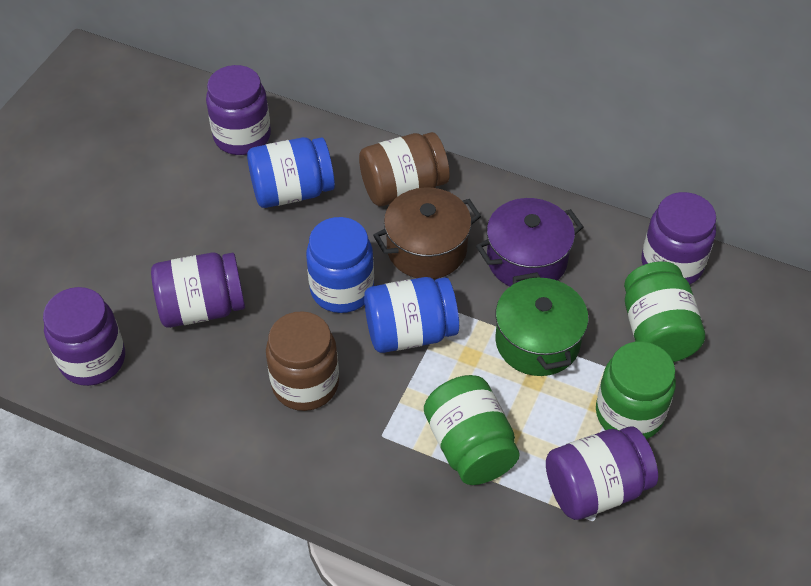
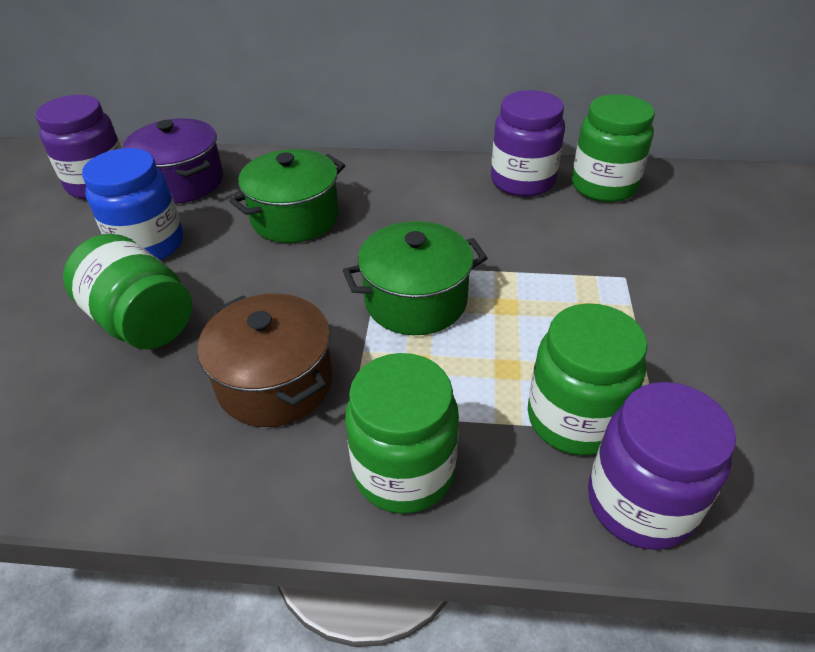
blue jar: 3 -> 1
brown jar: 2 -> 0
green jar: 3 -> 4
green pot: 1 -> 2
purple jar: 5 -> 3

